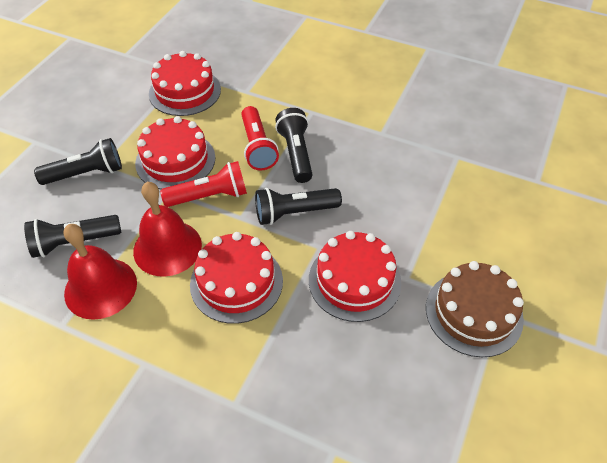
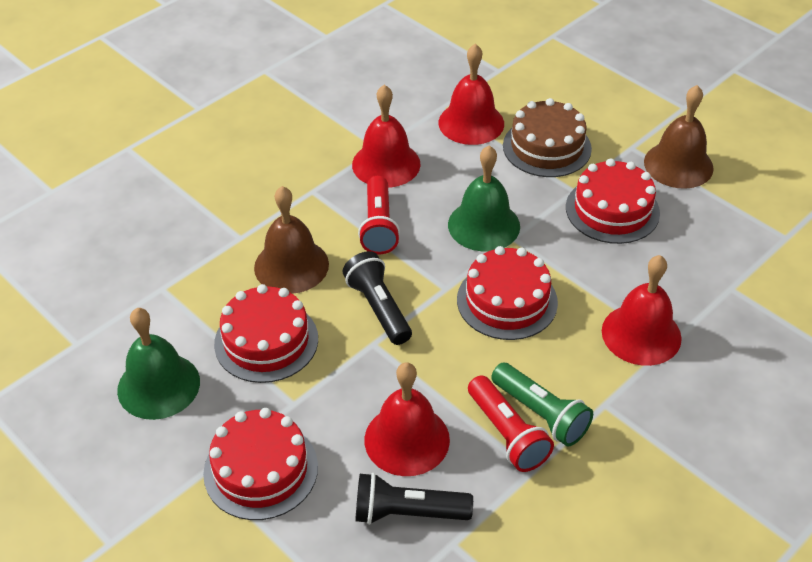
black flashlight: 4 -> 2
brown bell: 0 -> 2
green bell: 0 -> 2
green flashlight: 0 -> 1
red bell: 2 -> 4

